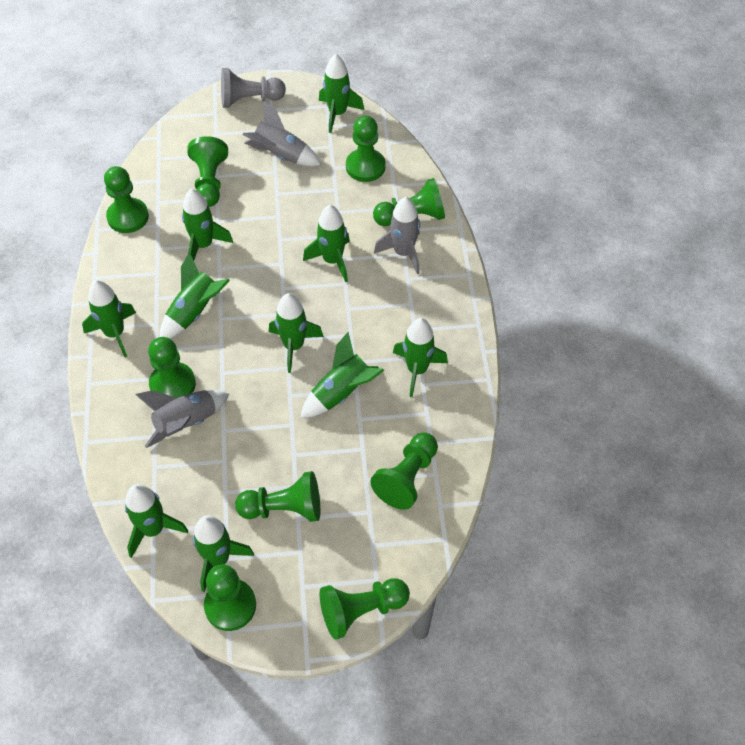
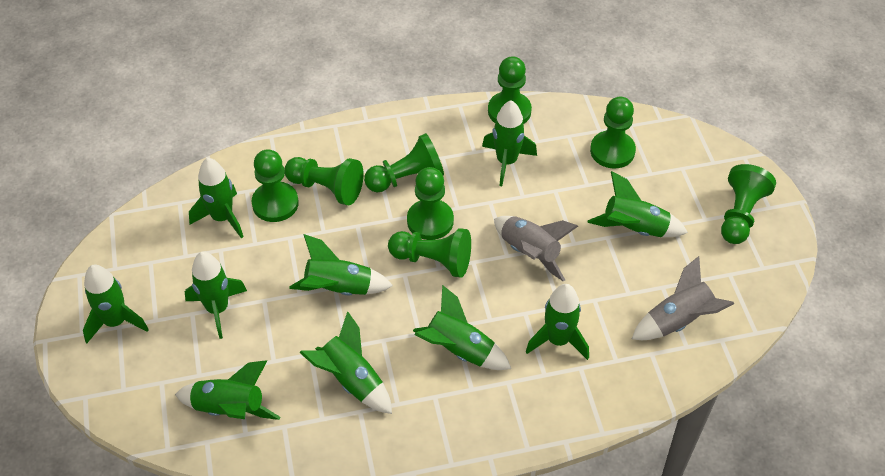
green pawn: 9 -> 8
grey pawn: 1 -> 0
grey rocket: 3 -> 2

